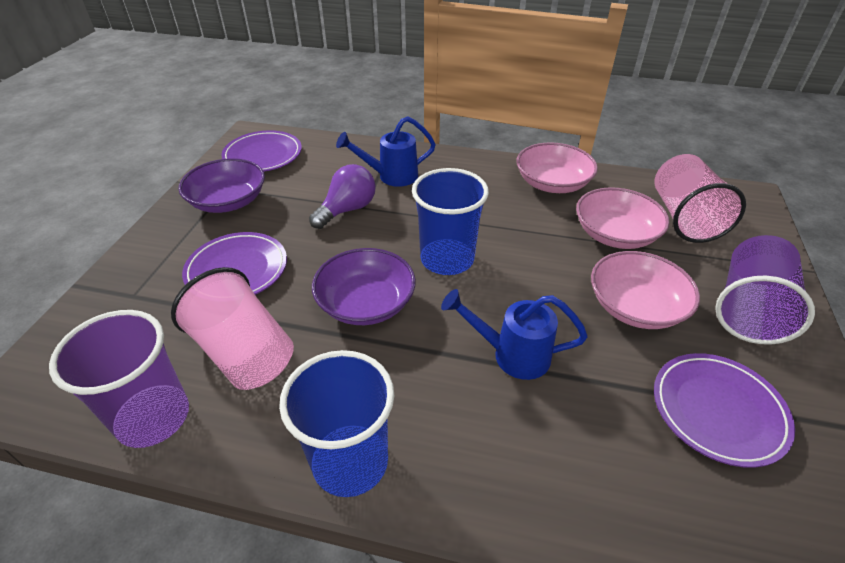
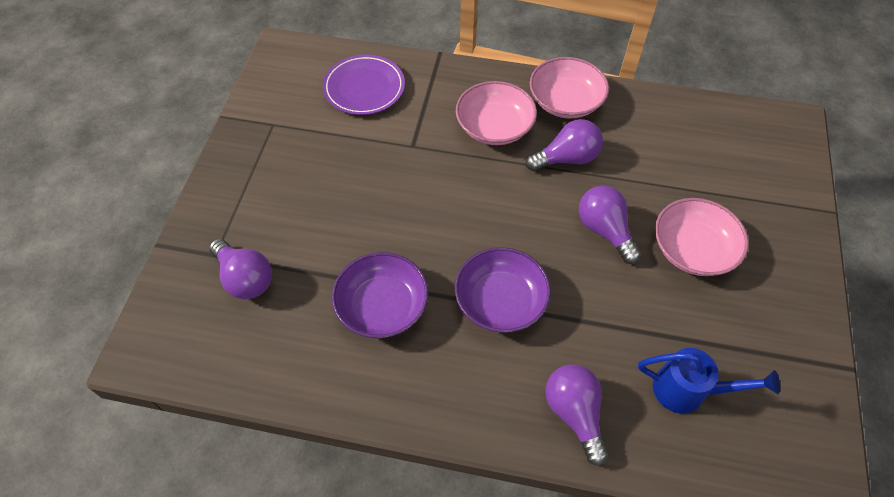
blue cup: 2 -> 0
blue watering can: 2 -> 1
pink cup: 2 -> 0
purple cup: 2 -> 0
purple light bulb: 1 -> 4
purple plate: 3 -> 1

